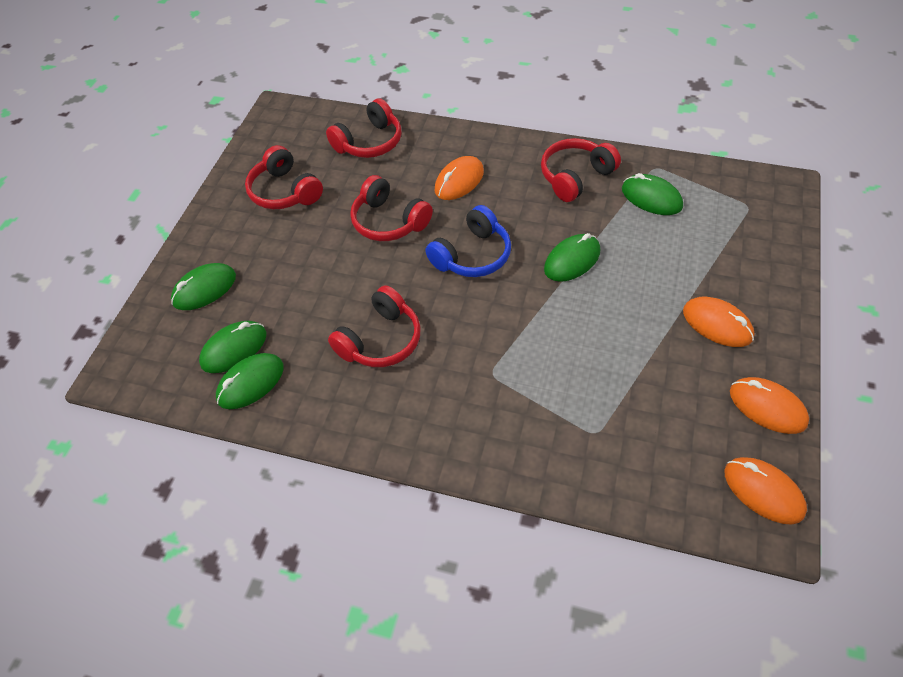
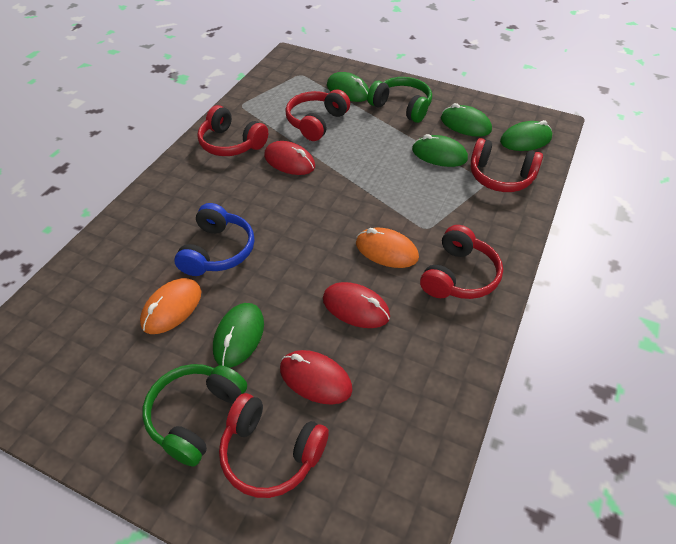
green headphones: 0 -> 2
orange mouse: 4 -> 2
red mouse: 0 -> 3

